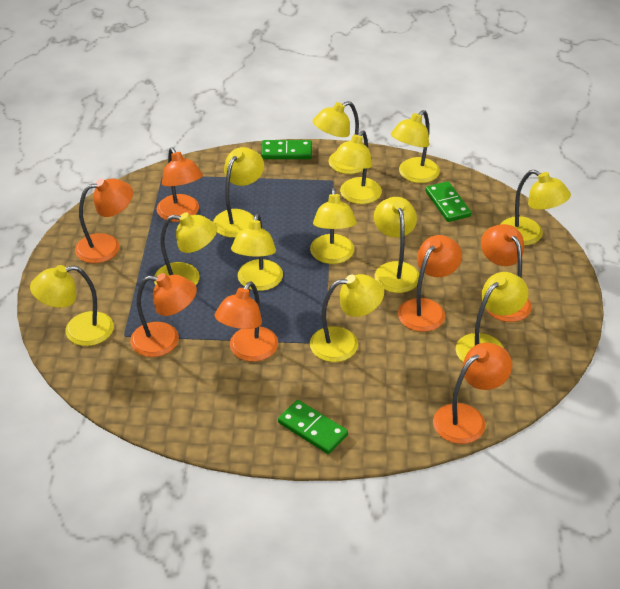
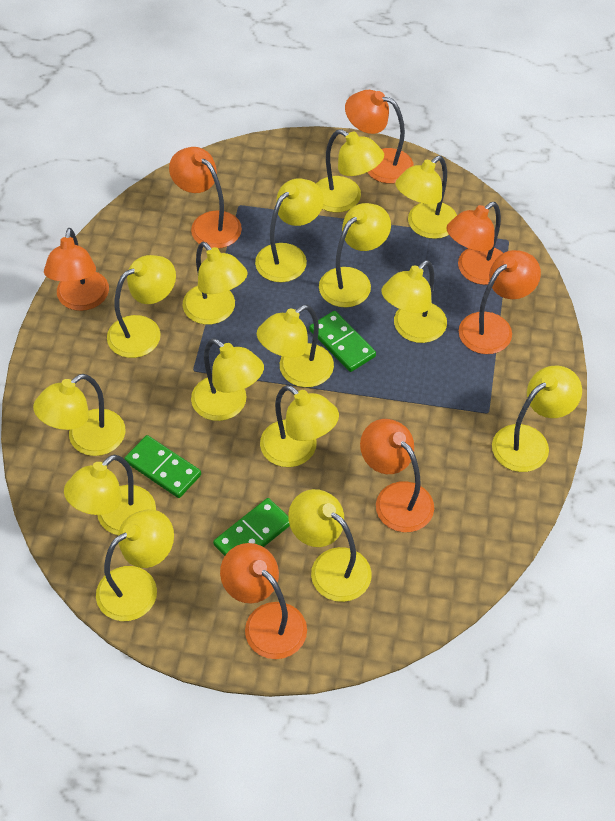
yellow lamp: 12 -> 15

